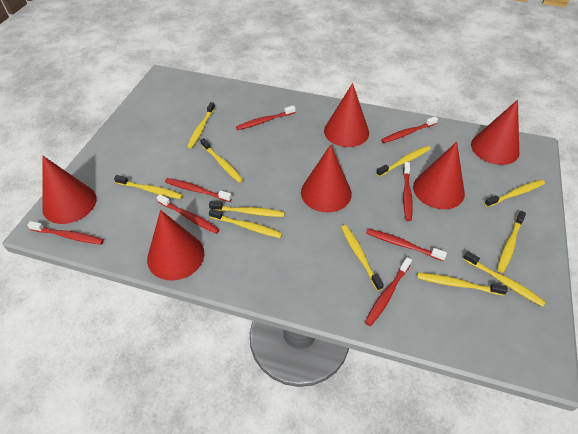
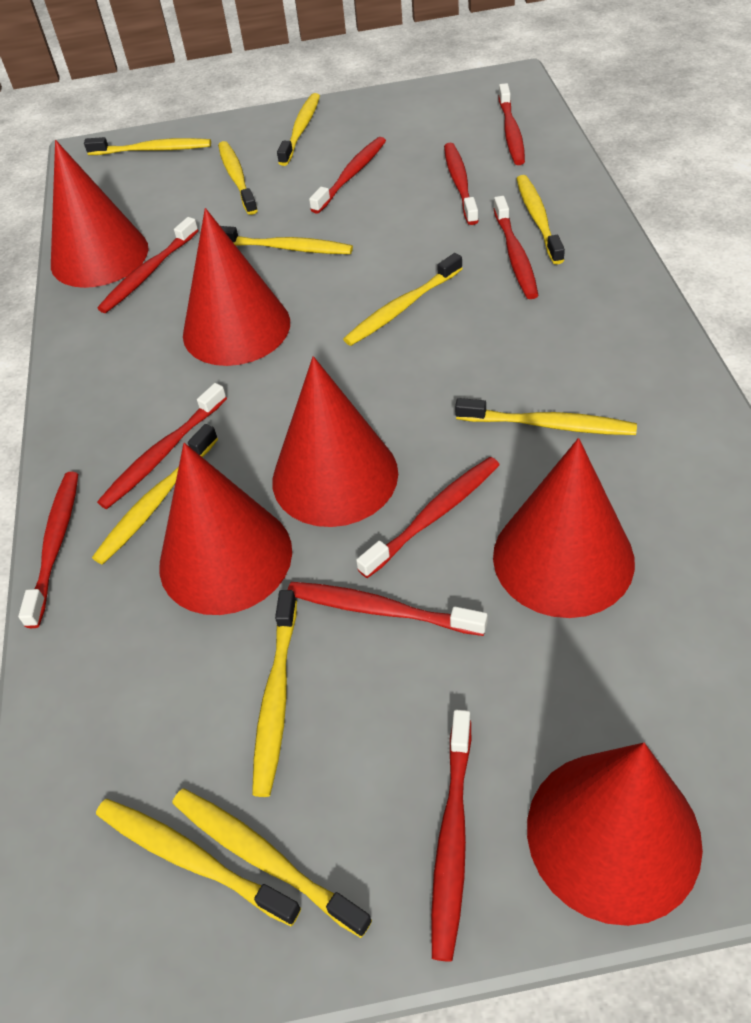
red toothbrush: 8 -> 10

